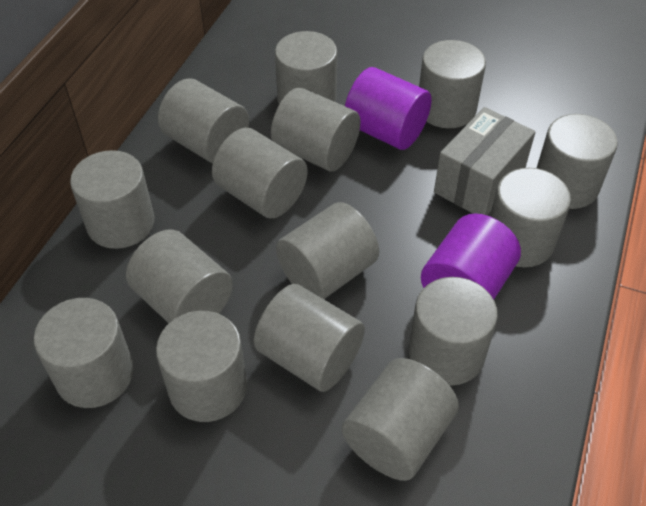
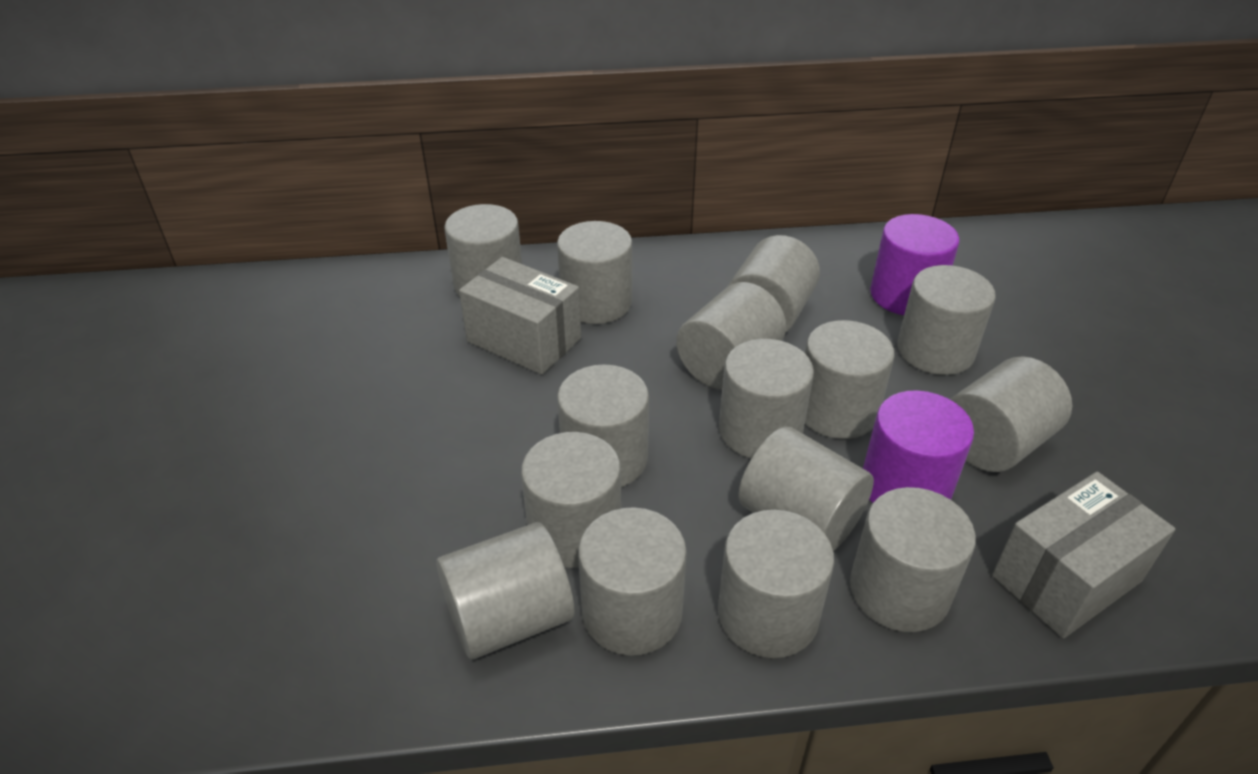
grey box: 1 -> 2

